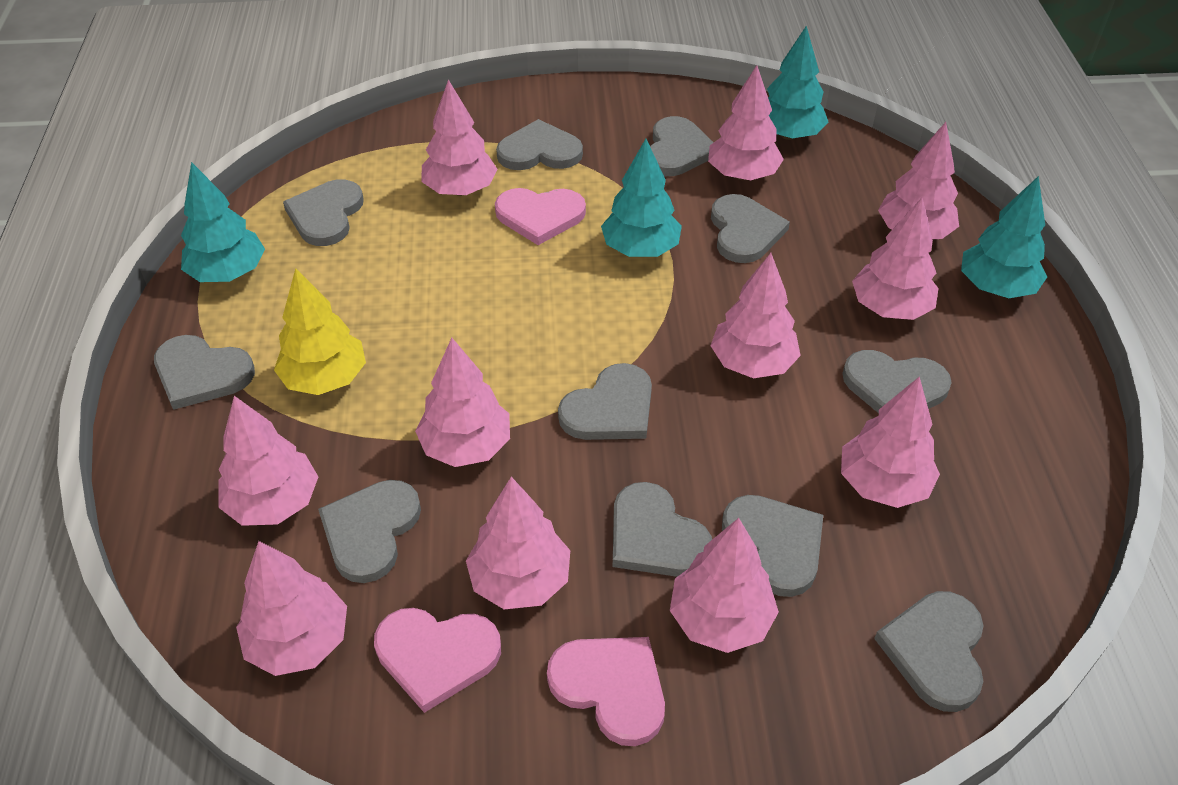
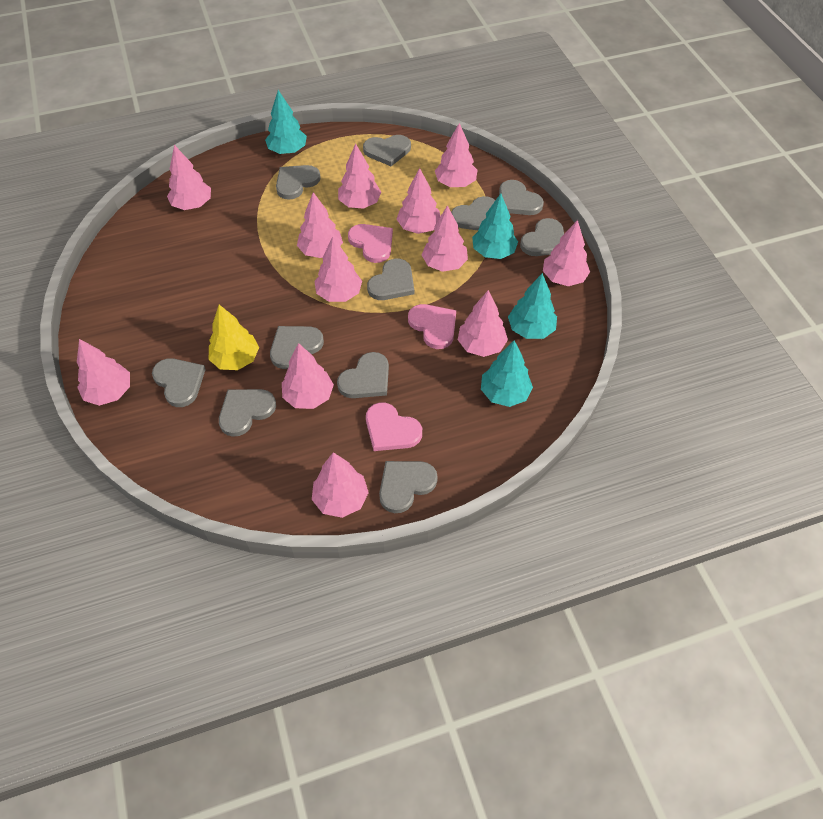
pink tree: 11 -> 12

